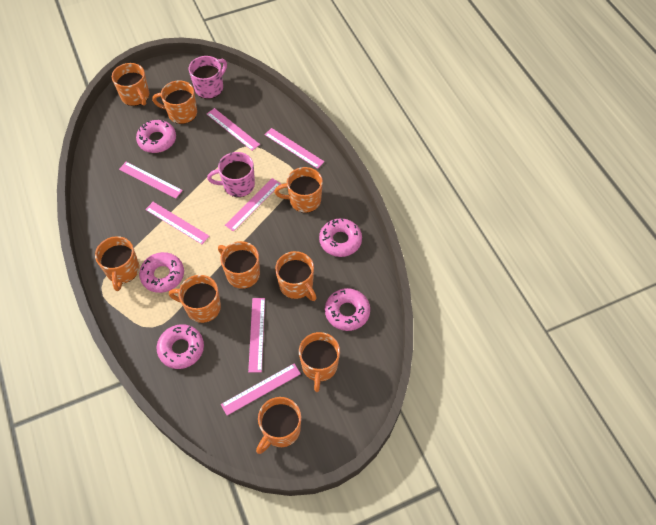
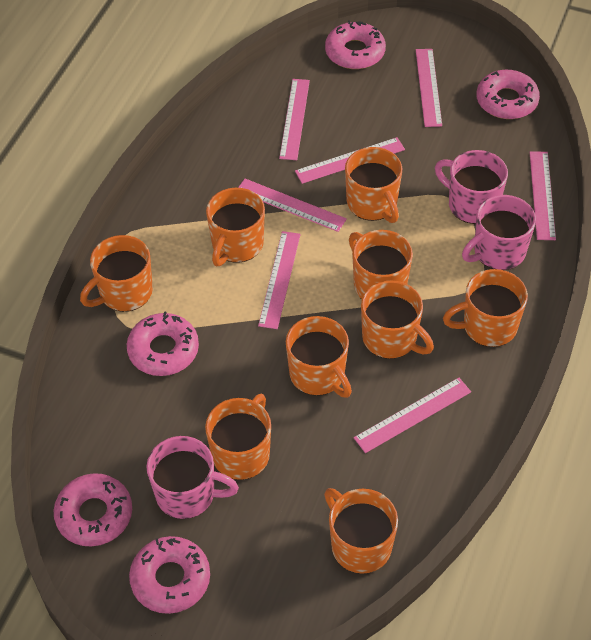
pink mug: 2 -> 3

